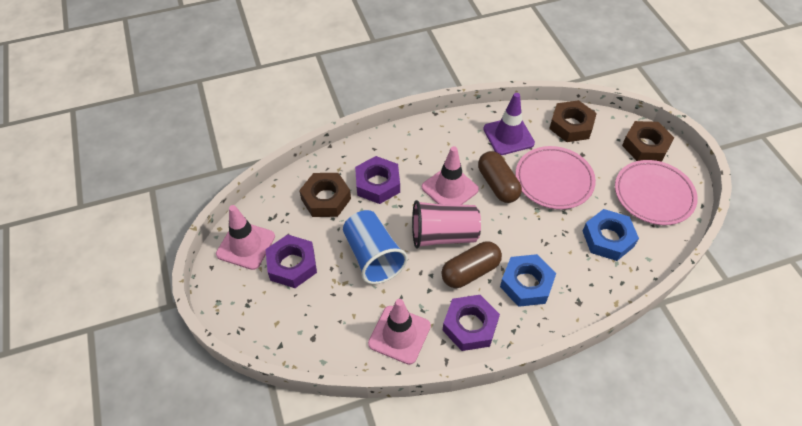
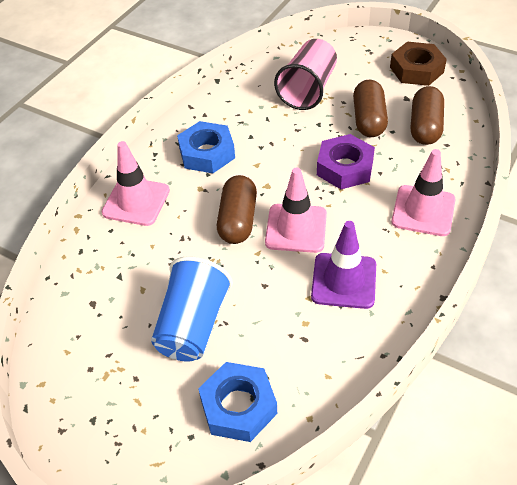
brown capsule: 2 -> 3
brown nut: 3 -> 1
pink plate: 2 -> 0
purple nut: 3 -> 1

